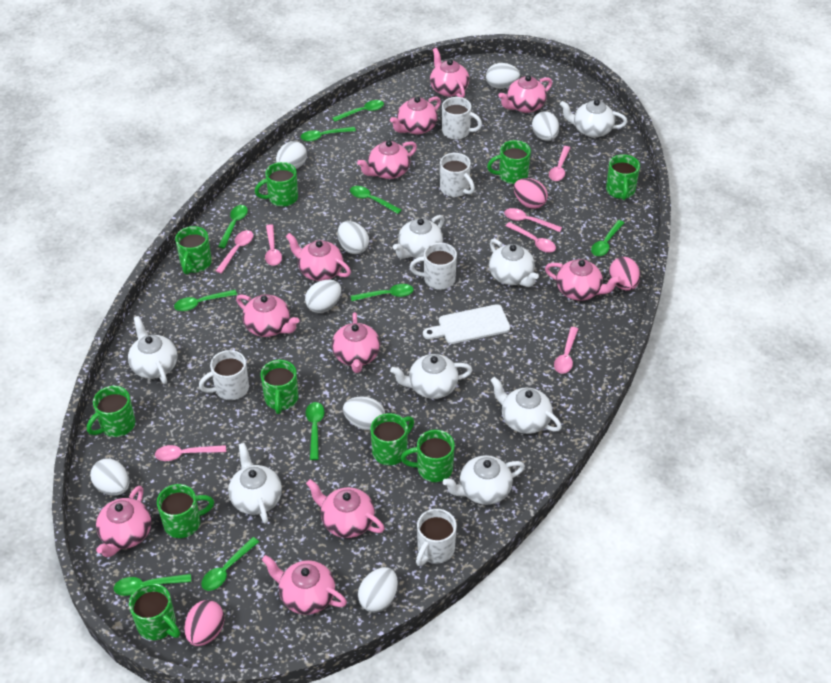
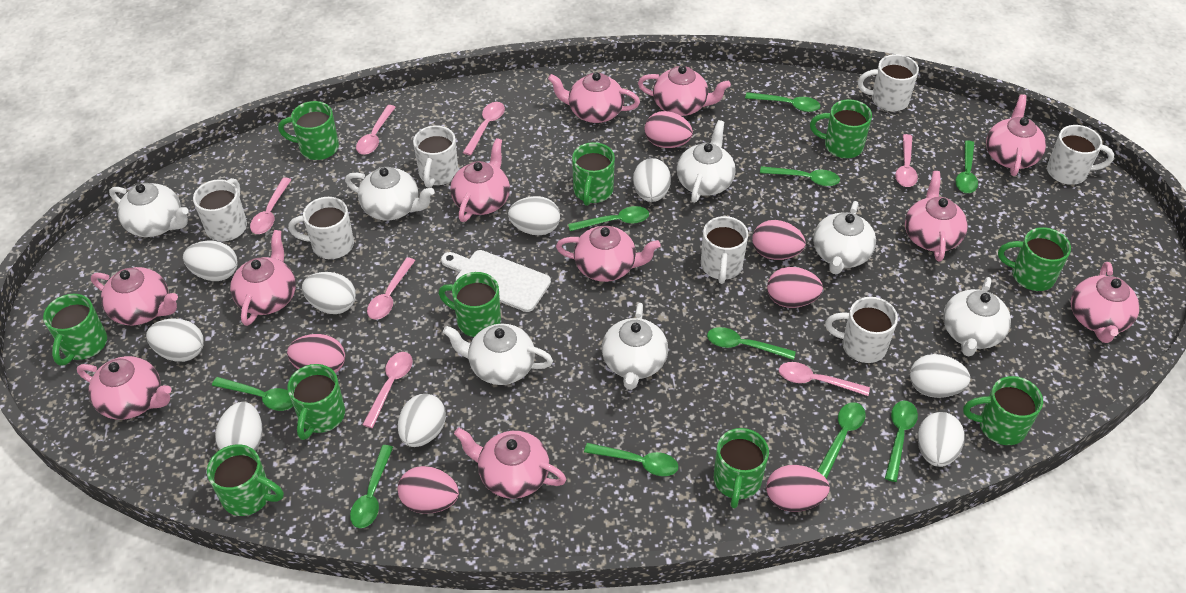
pink egg: 3 -> 6
white egg: 8 -> 9
white mug: 5 -> 7
white teapot: 8 -> 7

